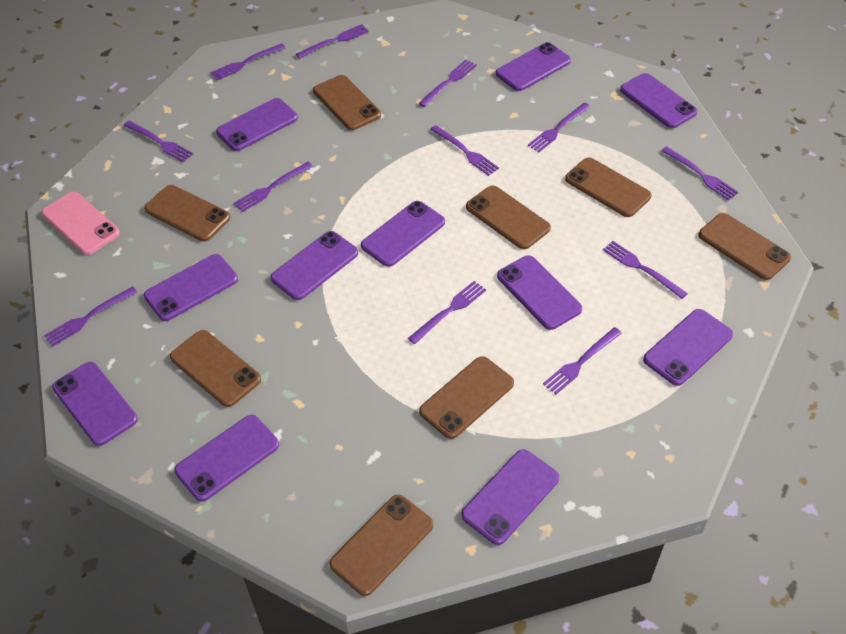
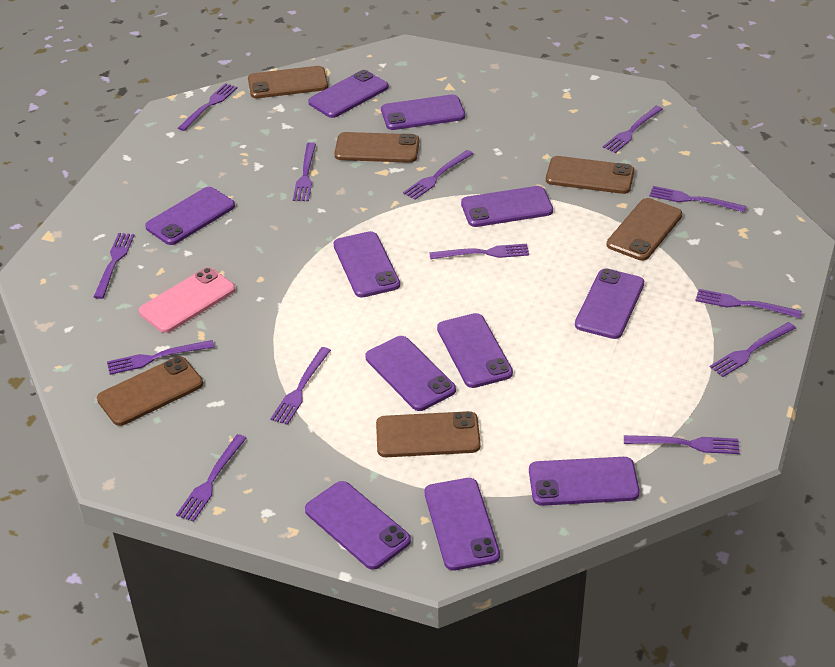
brown phone: 8 -> 6
purple fork: 12 -> 13

